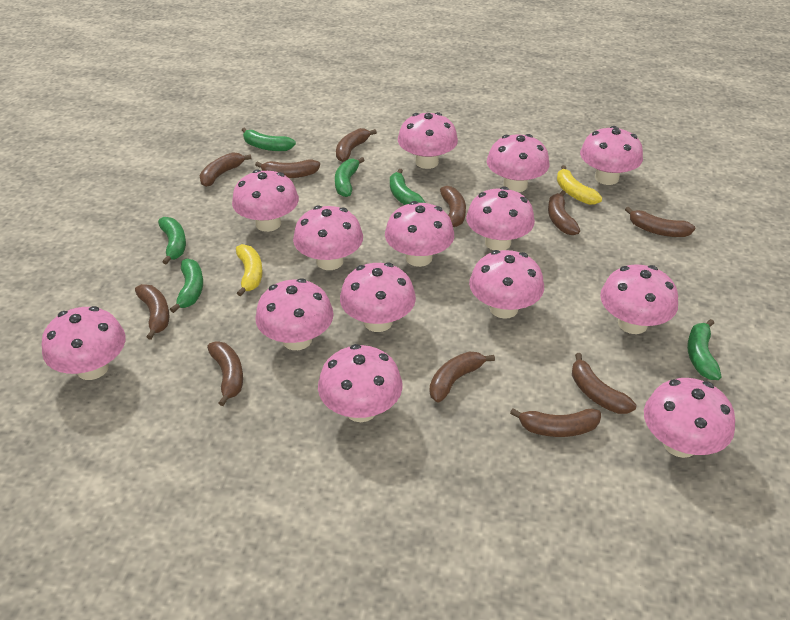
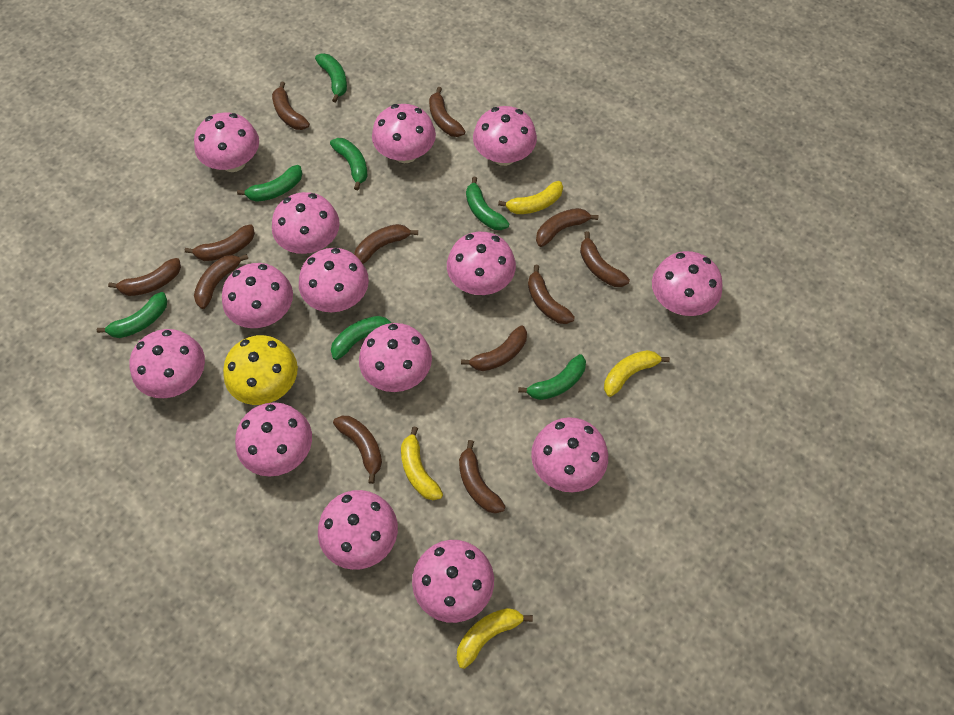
brown banana: 11 -> 12
green banana: 6 -> 7
yellow banana: 2 -> 4
yellow mushroom: 0 -> 1

